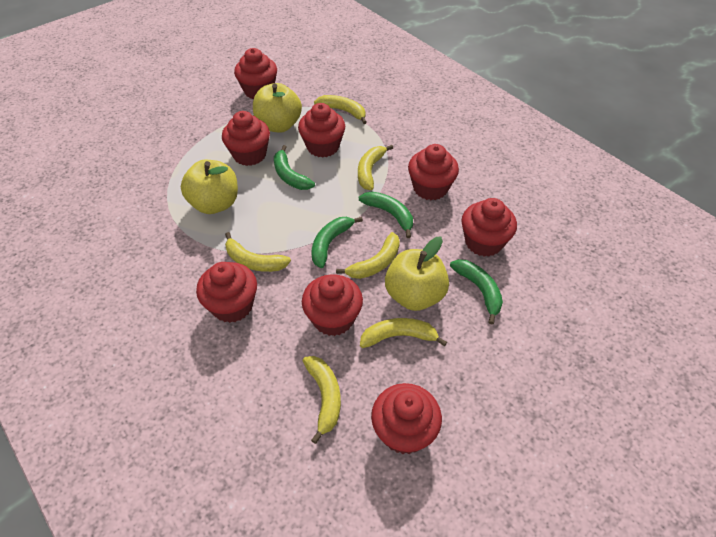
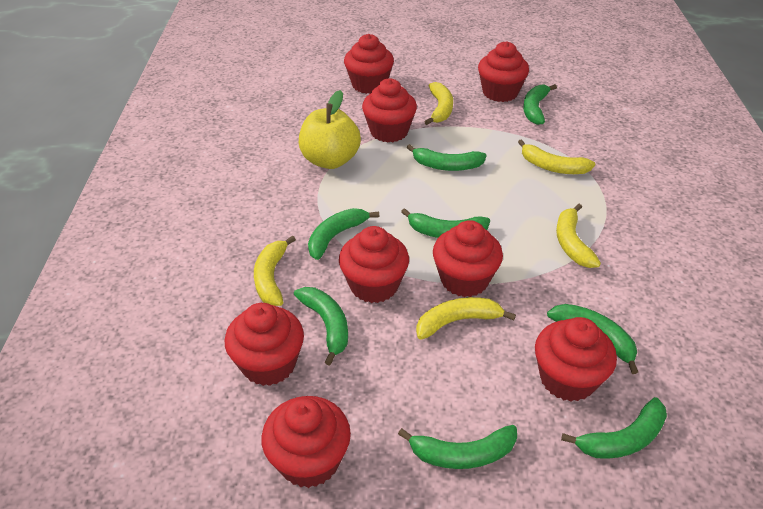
green banana: 4 -> 8
yellow apple: 3 -> 1
yellow banana: 6 -> 5

